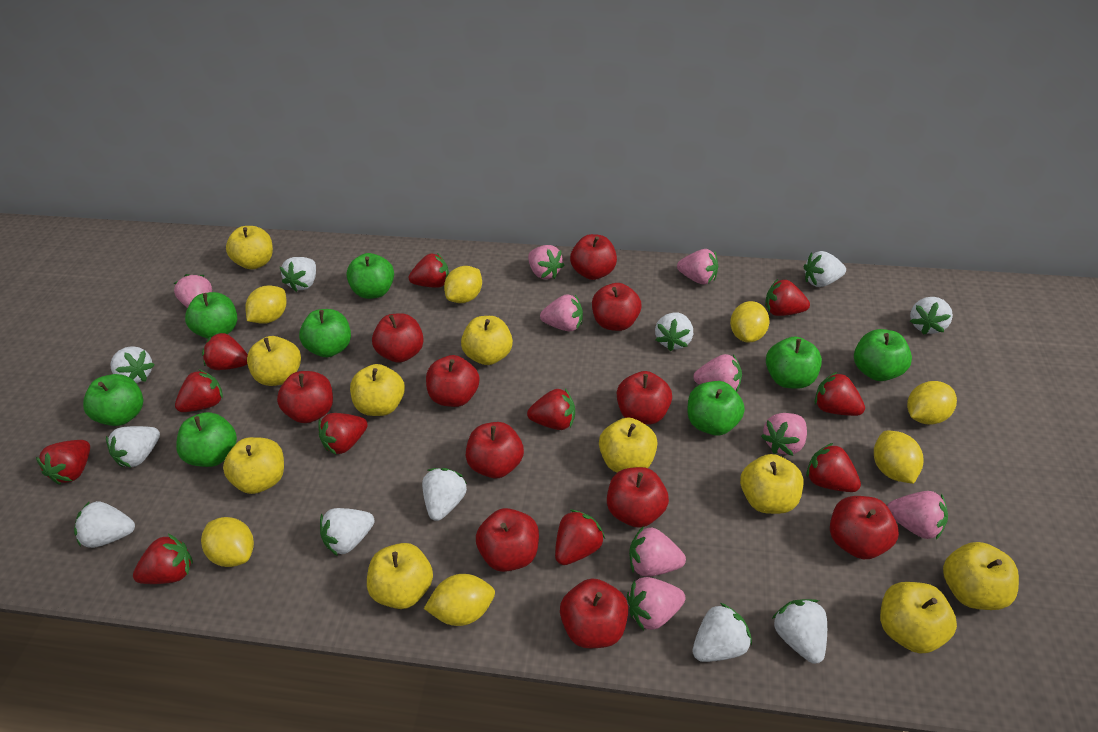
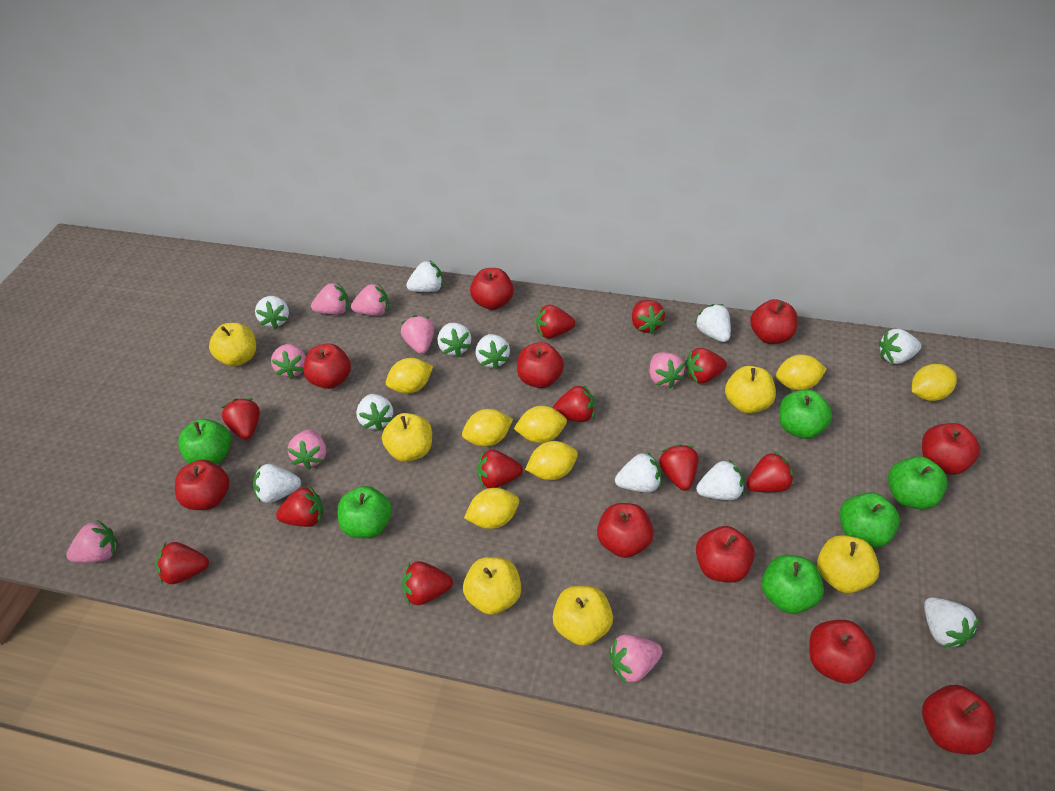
green apple: 8 -> 6
pink strawberry: 9 -> 8
red apple: 11 -> 10
yellow apple: 10 -> 6

